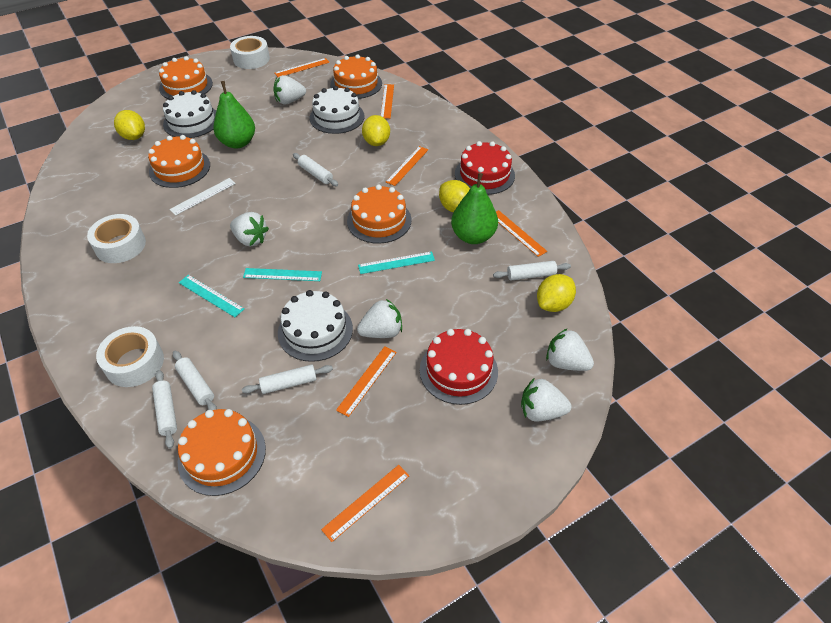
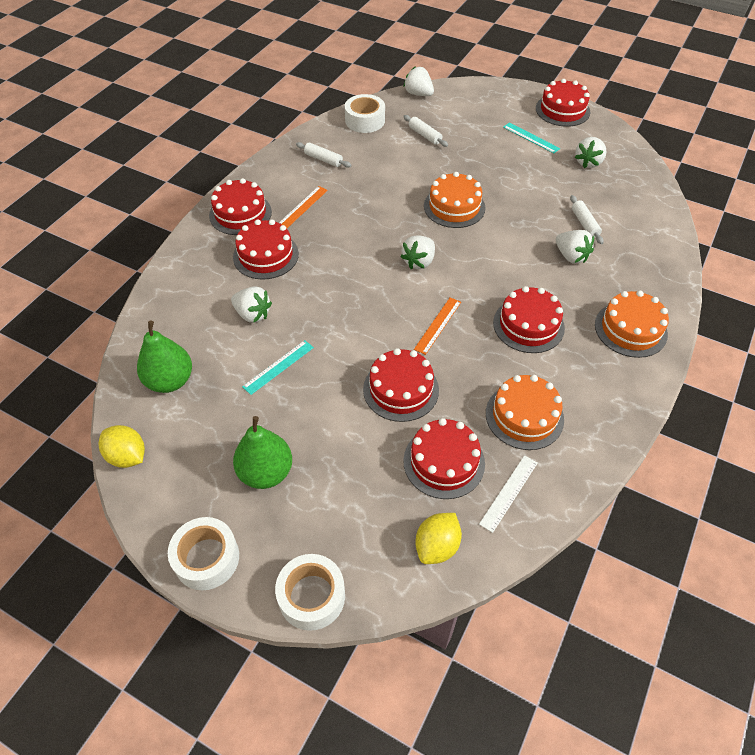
orange cake: 5 -> 3
orange ruler: 6 -> 2
red cake: 2 -> 6
turquoise ruler: 3 -> 2
white cake: 3 -> 0
white rolling pin: 5 -> 3
yellow lemon: 4 -> 2

